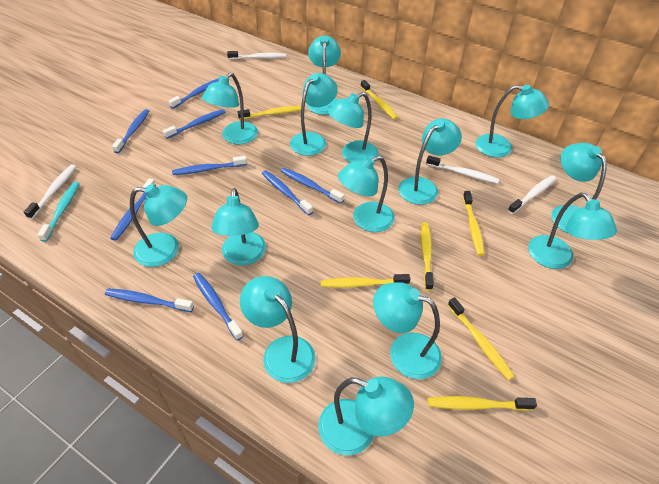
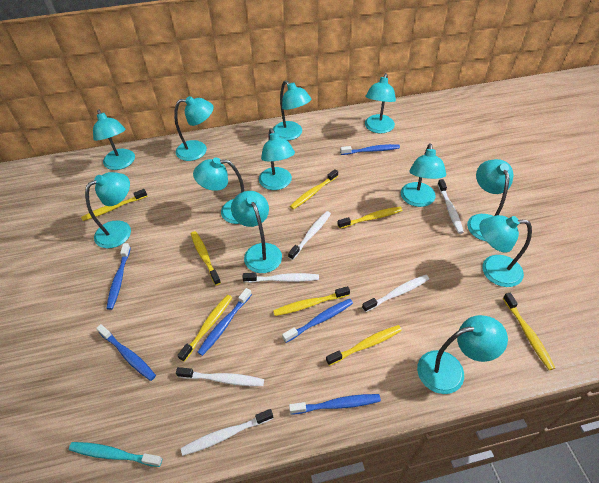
blue toothbrush: 9 -> 6
turquoise lamp: 14 -> 12
white toothbrush: 4 -> 6
yellow toothbrush: 7 -> 8

